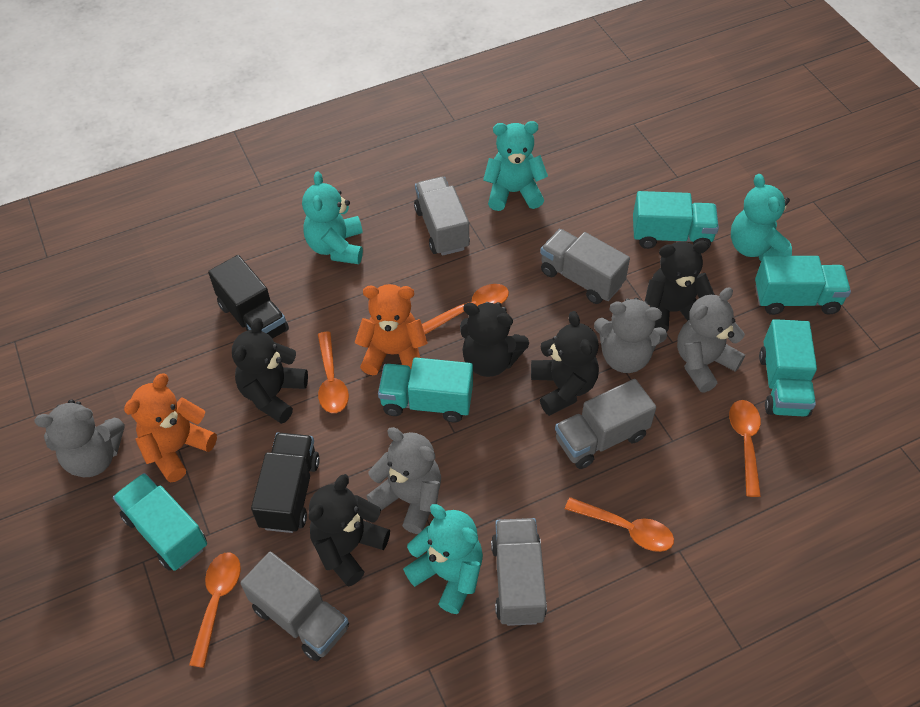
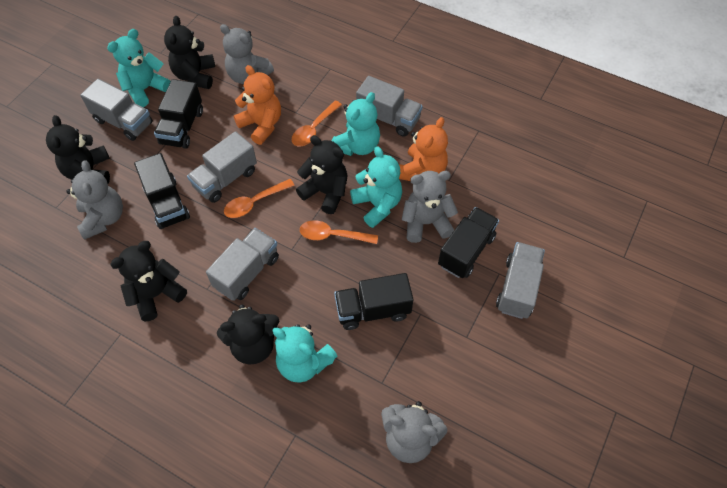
black truck: 2 -> 4
orange spoon: 5 -> 3
turquoise truck: 5 -> 0

